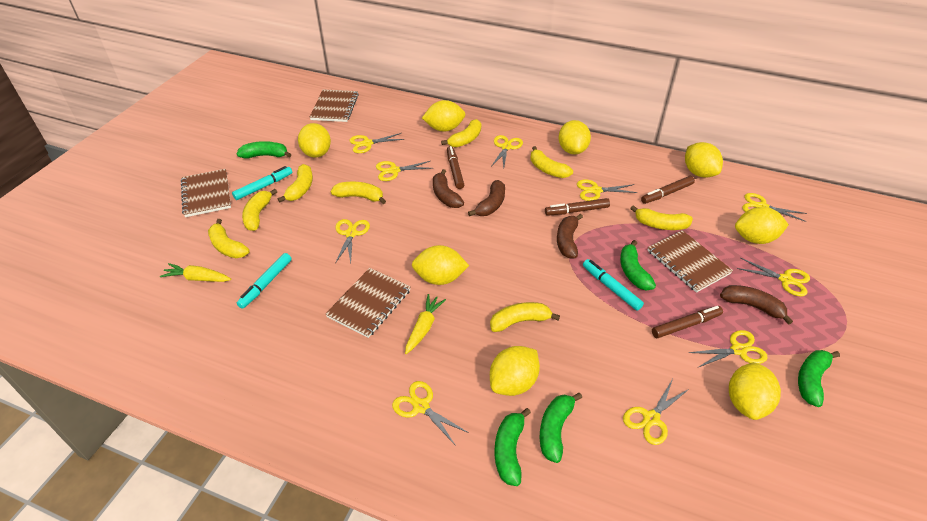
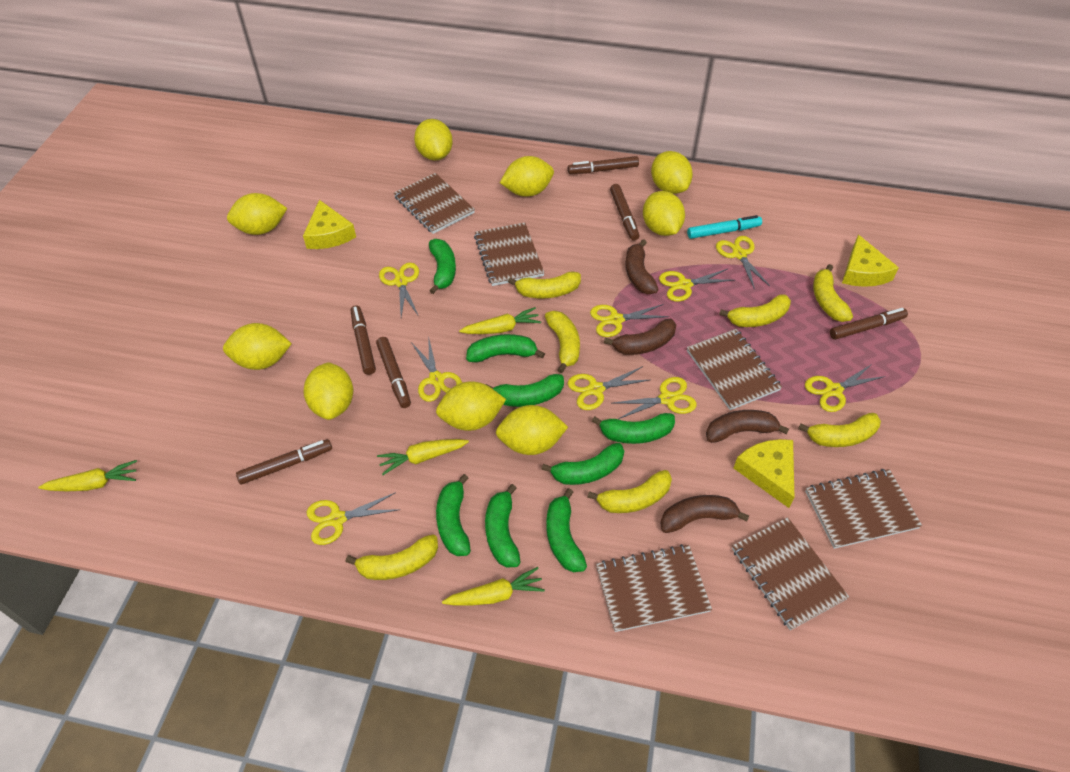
brown marker: 4 -> 6
brown notebook: 4 -> 6
green banana: 5 -> 8
turquoise marker: 3 -> 1
yellow banana: 8 -> 7
yellow carrot: 2 -> 4
yellow cheese: 0 -> 3
yellow lemon: 8 -> 9
yellow scissors: 10 -> 9

